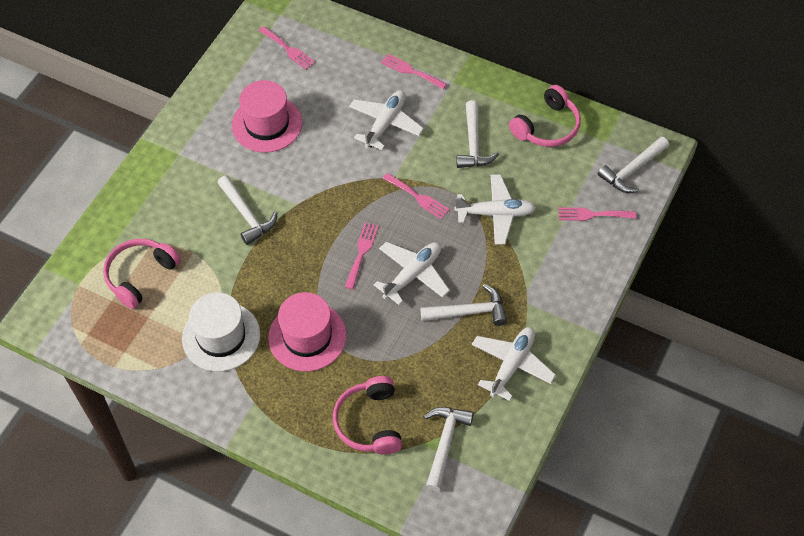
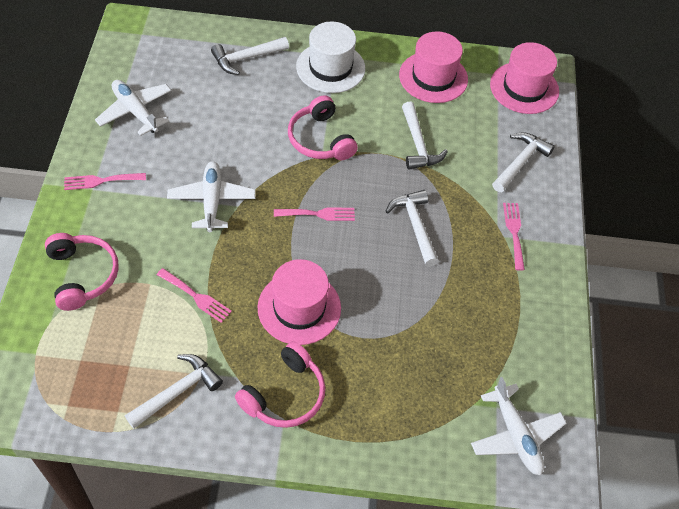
pink fork: 5 -> 4
pink hat: 2 -> 3
white plane: 4 -> 3

